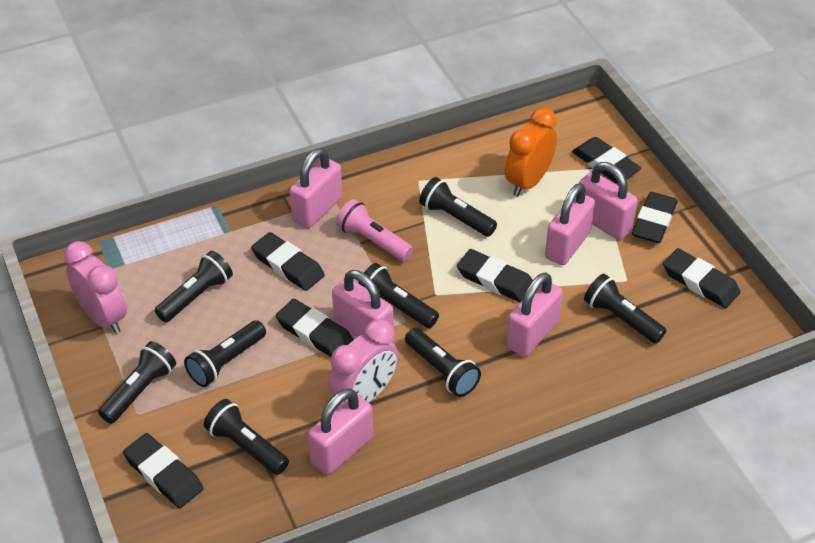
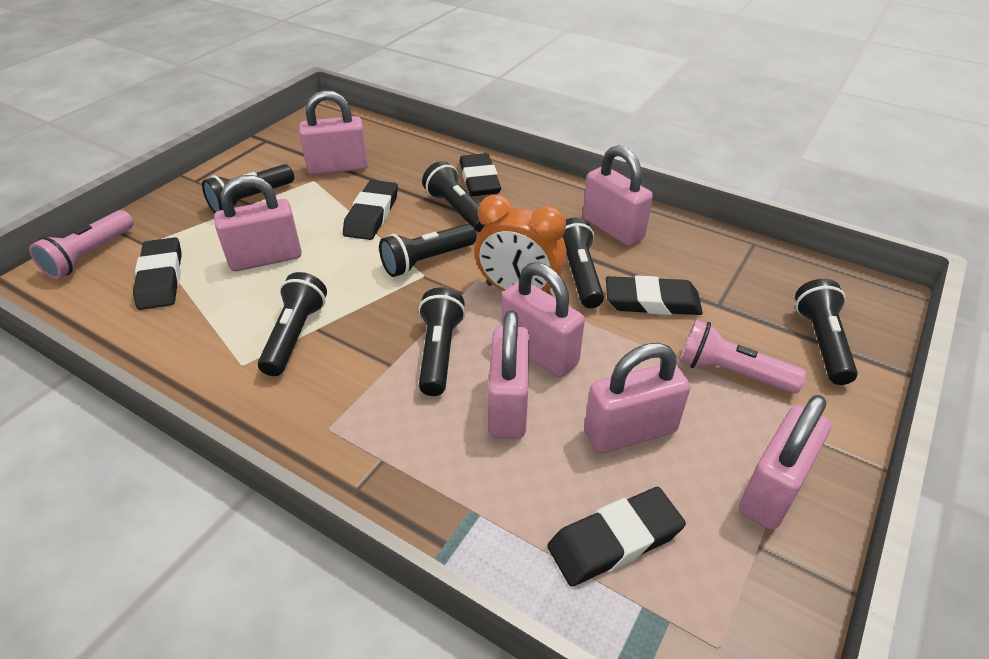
black eraser: 7 -> 5
black flashlight: 8 -> 7
pink clock: 2 -> 0
pink flashlight: 1 -> 2
pink padlock: 6 -> 7

